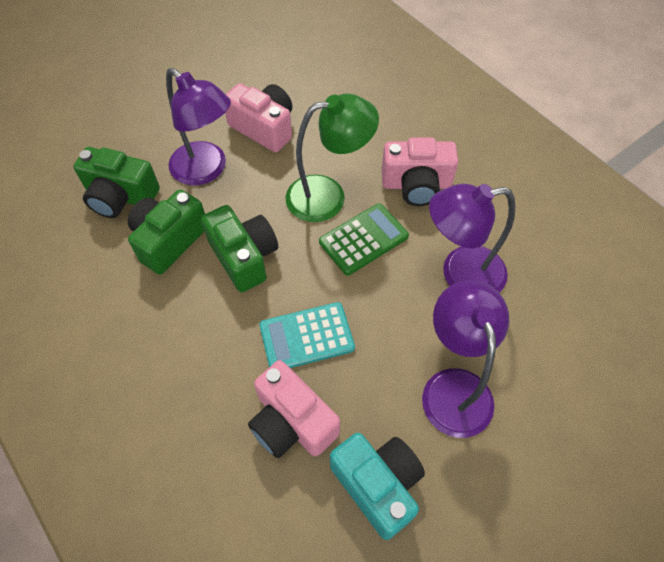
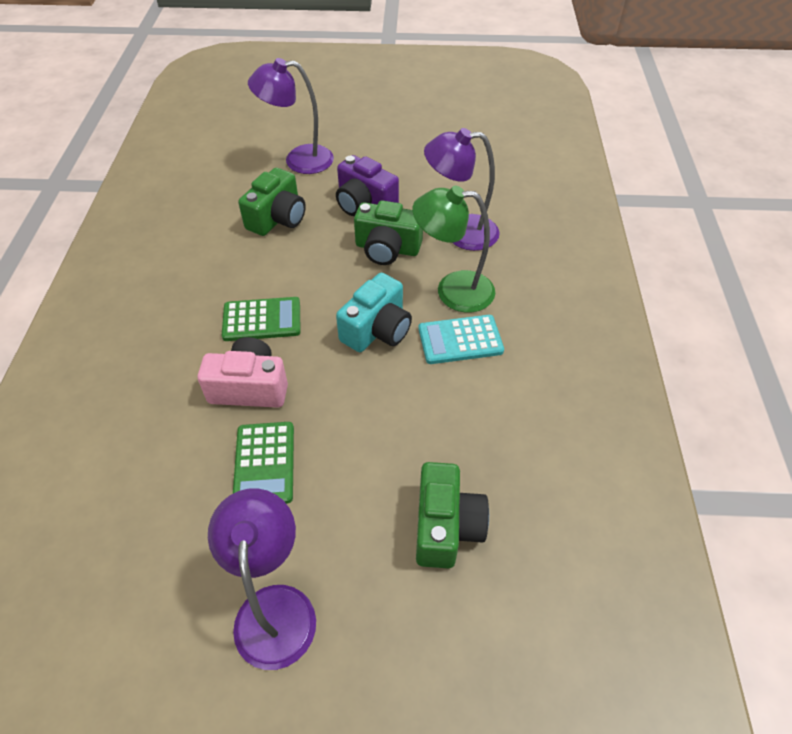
green calculator: 1 -> 2
pink camera: 3 -> 1
purple camera: 0 -> 1

